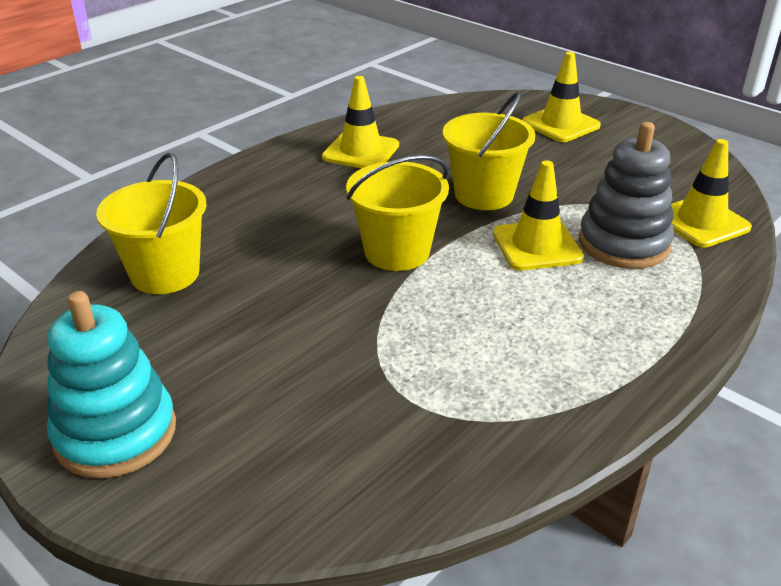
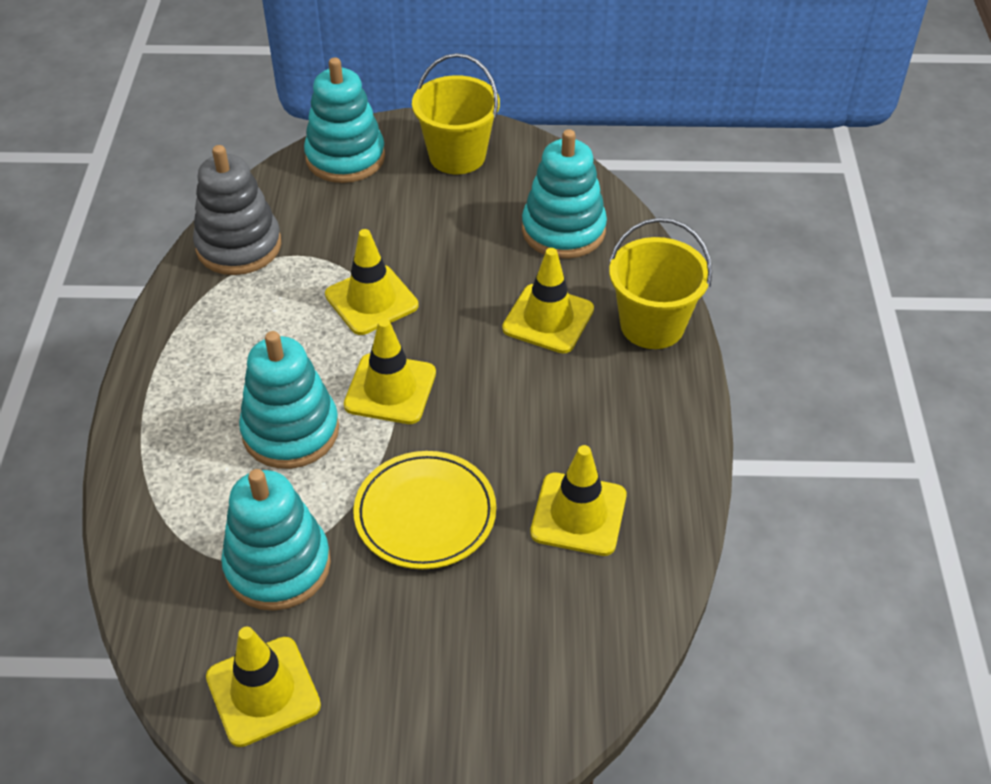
turquoise stacking toy: 1 -> 4
yellow bucket: 3 -> 2
yellow plate: 0 -> 1
yellow traffic cone: 4 -> 5

